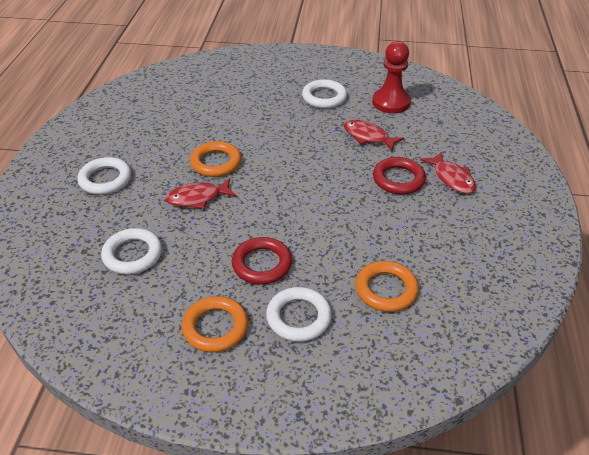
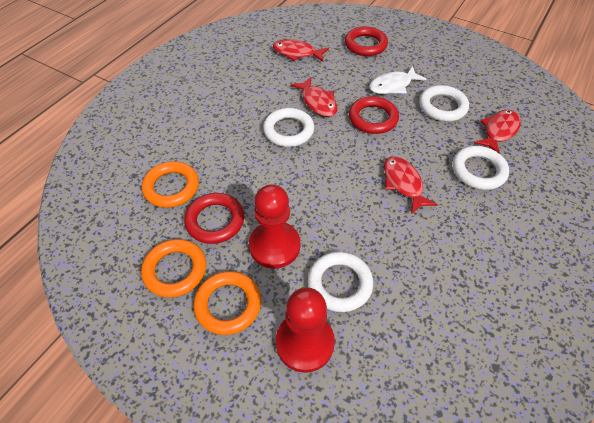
red fish: 3 -> 4
red pawn: 1 -> 2
red ring: 2 -> 3
white fish: 0 -> 1

